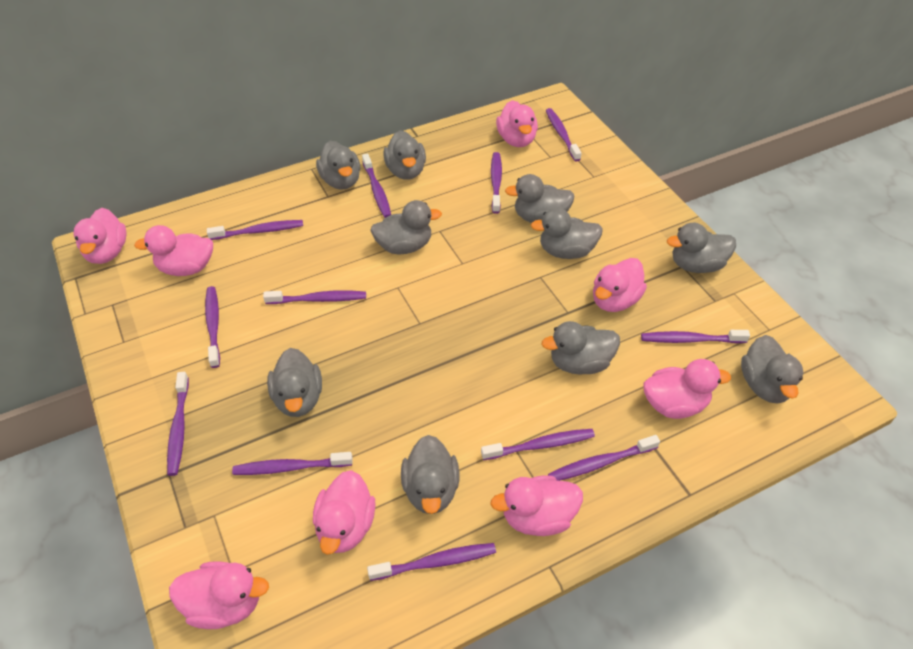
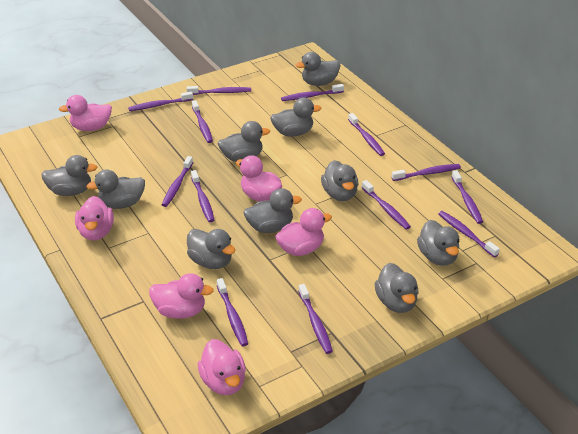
pink duck: 8 -> 6
purple toothbrush: 12 -> 13

